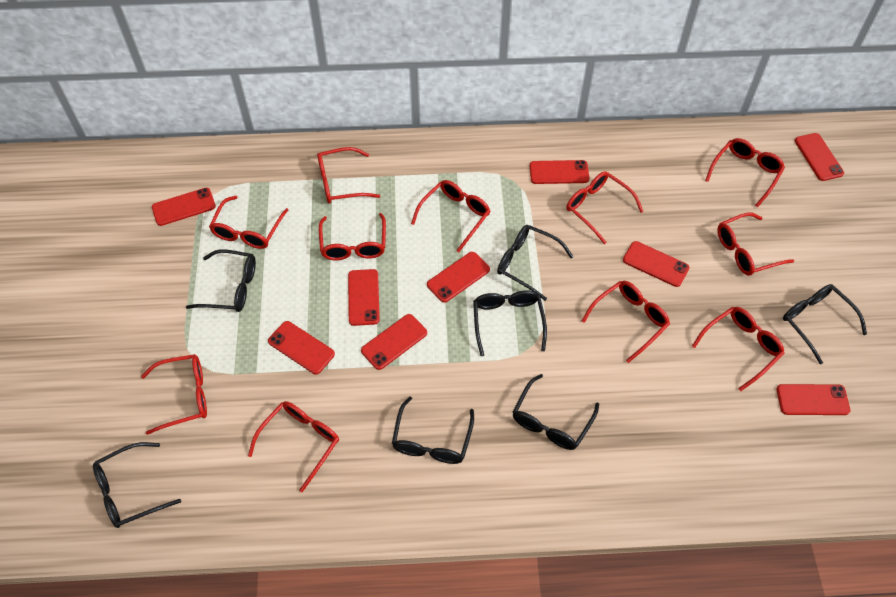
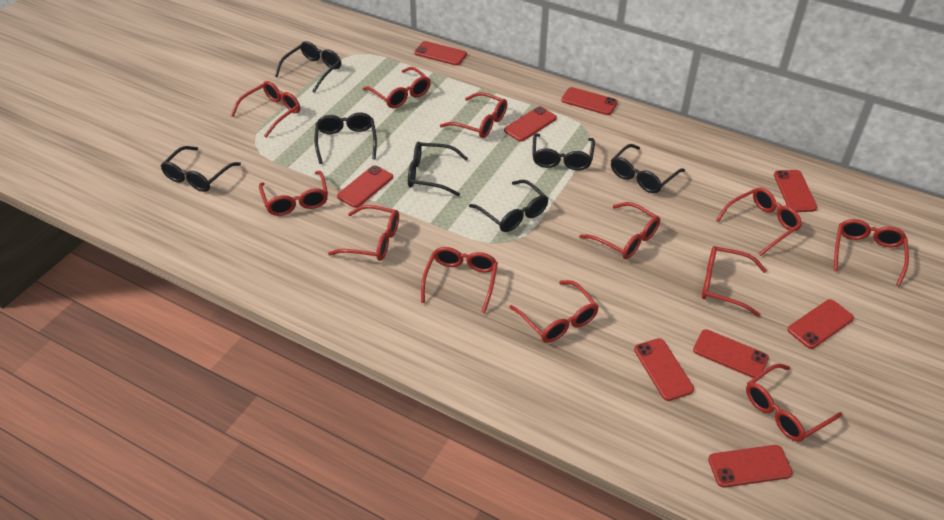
red glasses: 11 -> 12

